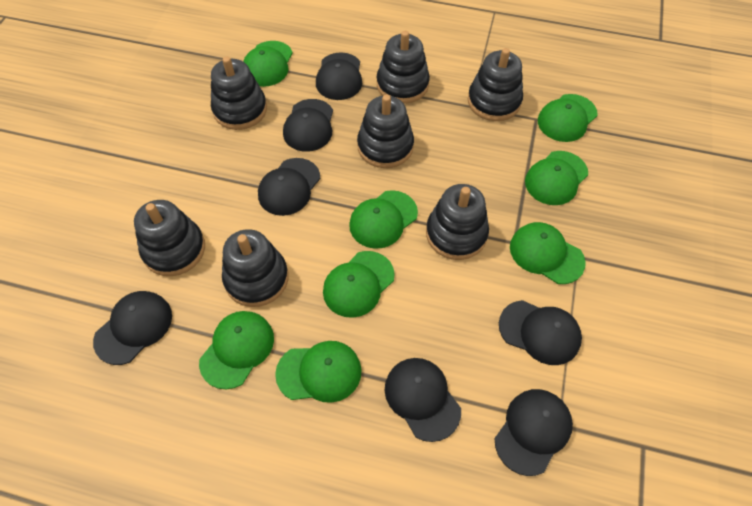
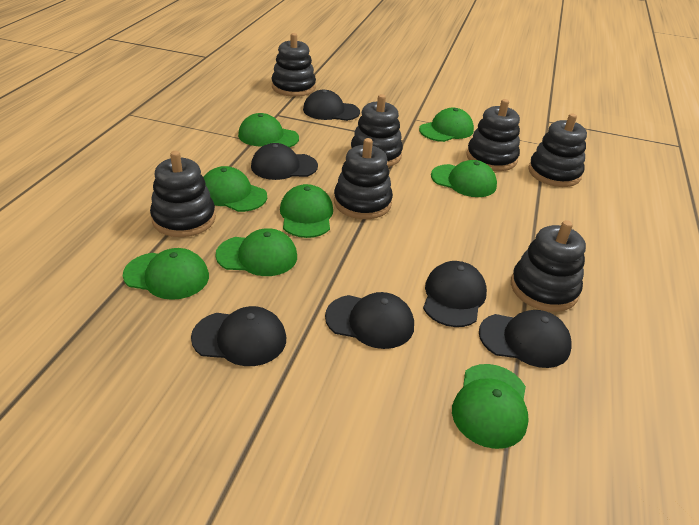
black cap: 7 -> 6

